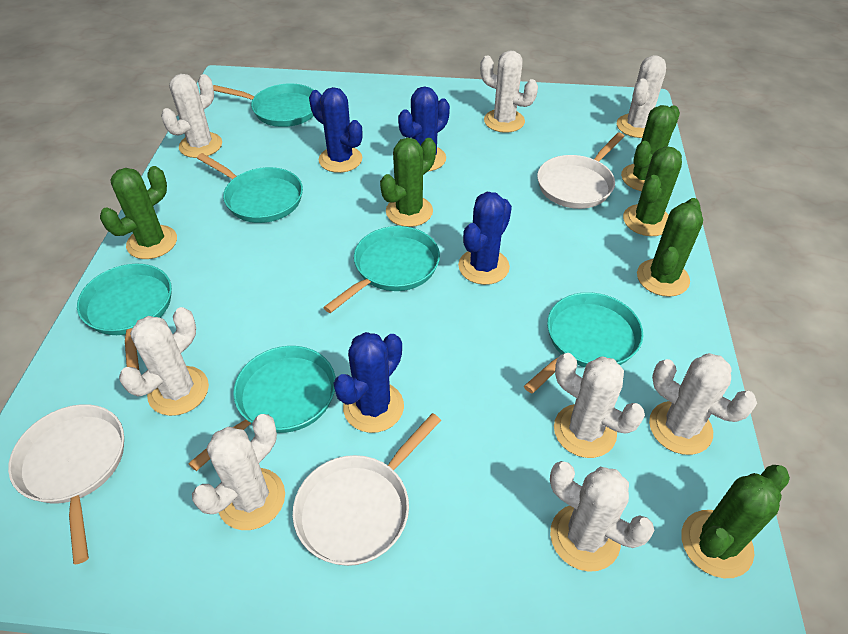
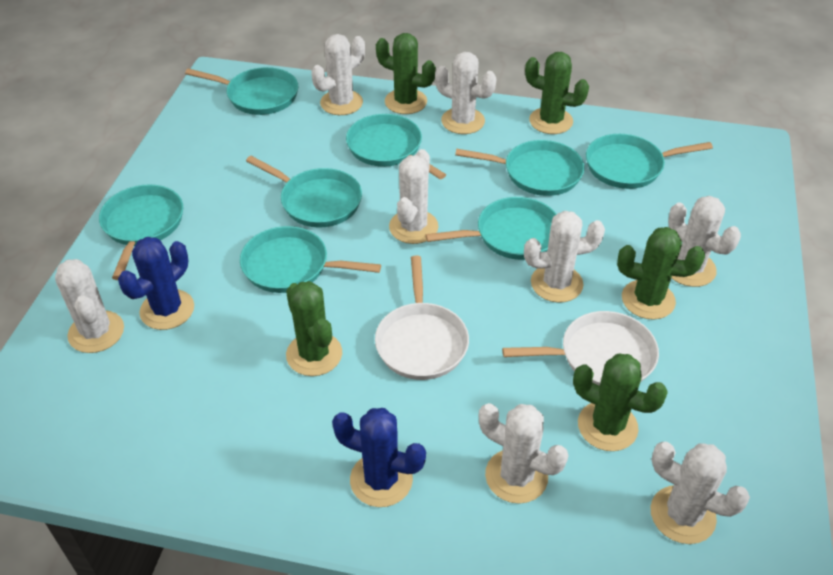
blue cactus: 4 -> 2
green cactus: 6 -> 5
turquoise pan: 6 -> 8
white pan: 3 -> 2

